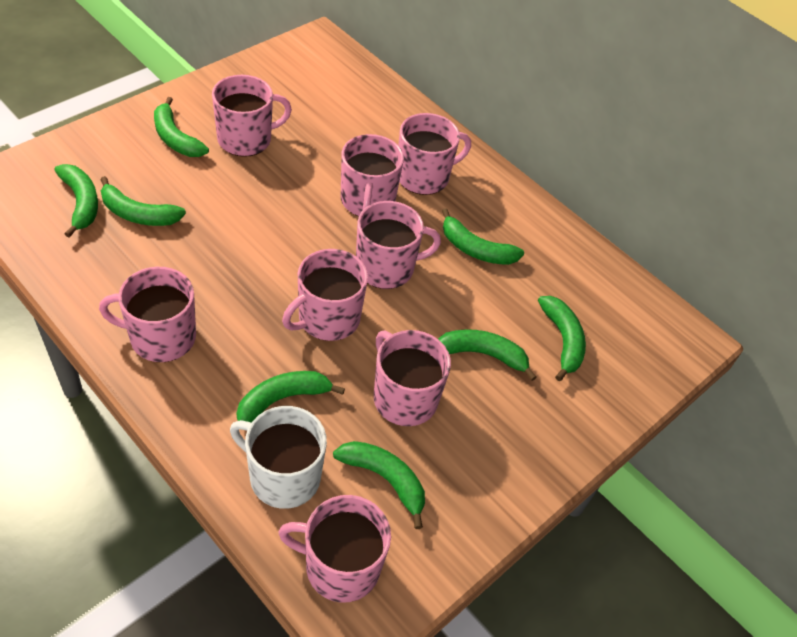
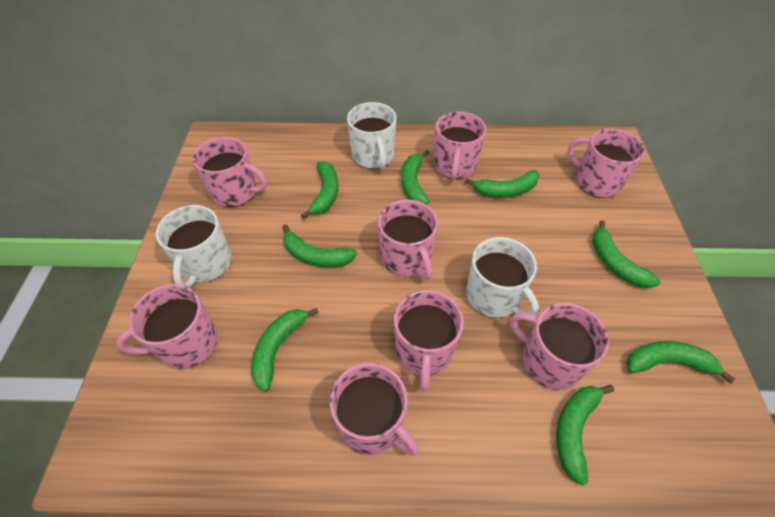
white mug: 1 -> 3

